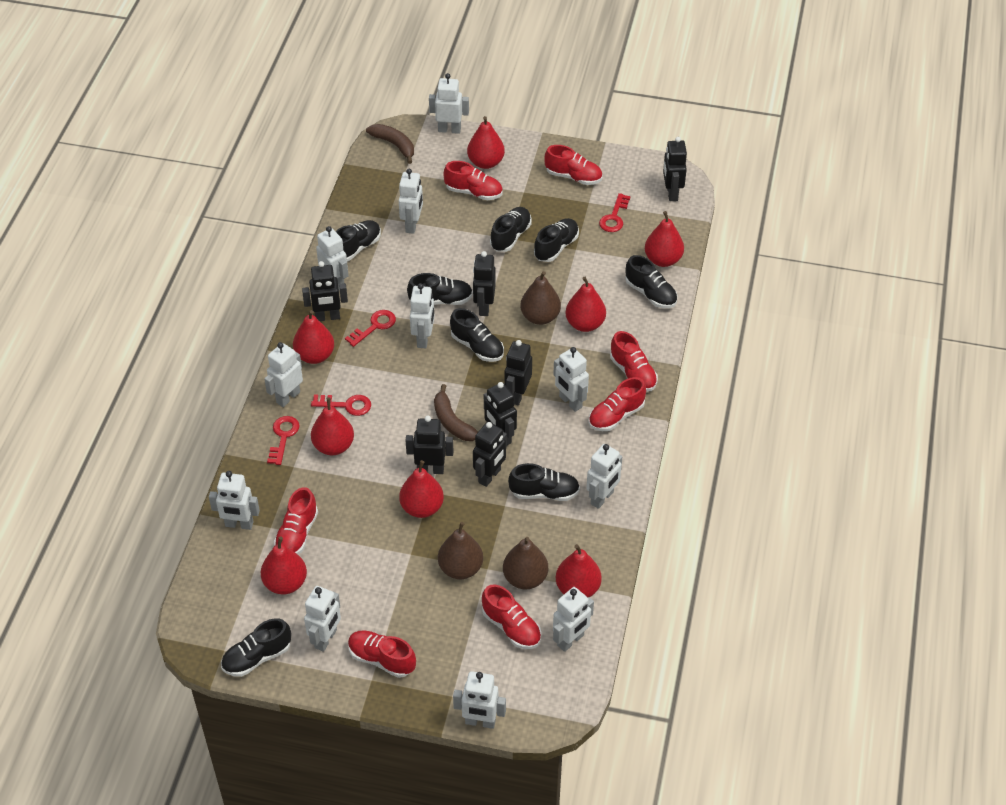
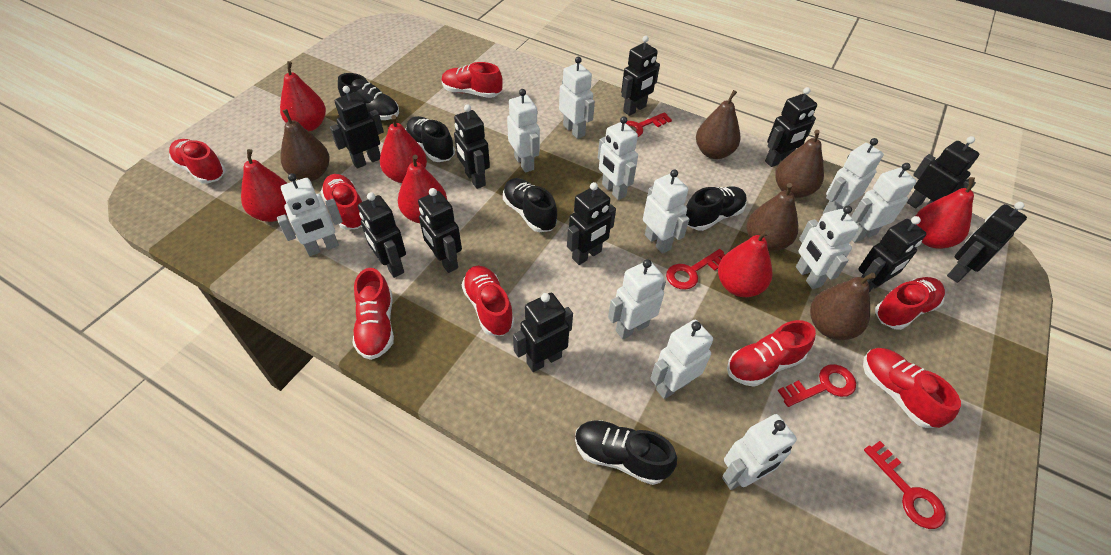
black robot: 7 -> 11
black shoe: 8 -> 5
brown banana: 2 -> 0
brown pear: 3 -> 5
red pear: 8 -> 6
red shoe: 7 -> 8

